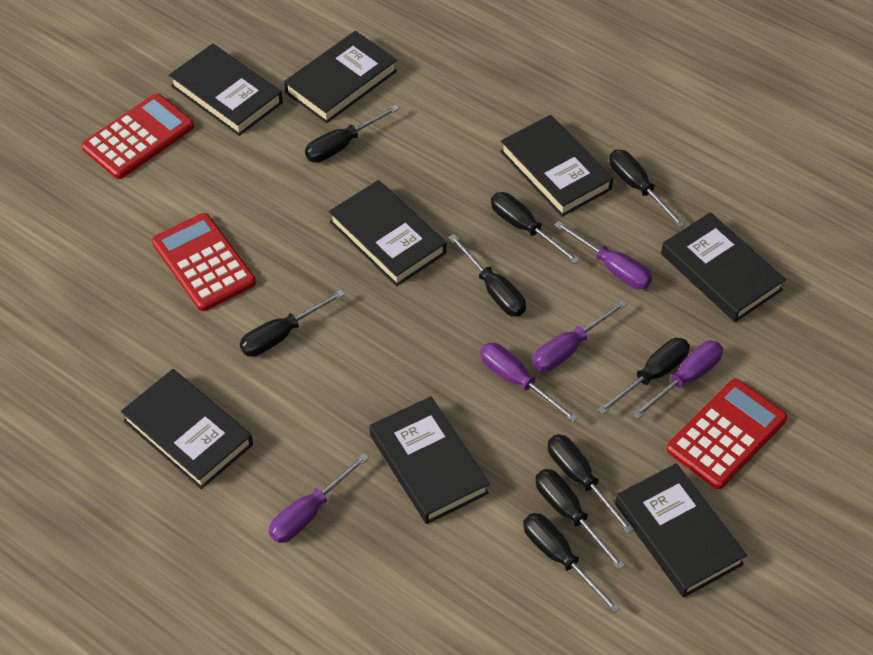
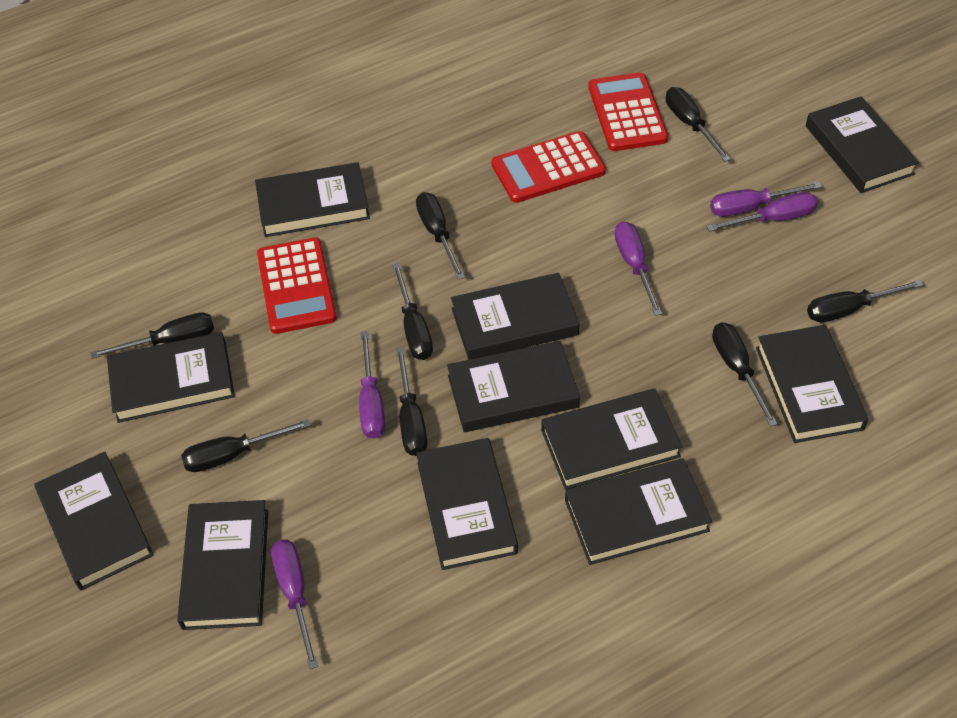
black book: 8 -> 11
black screwdriver: 9 -> 8

